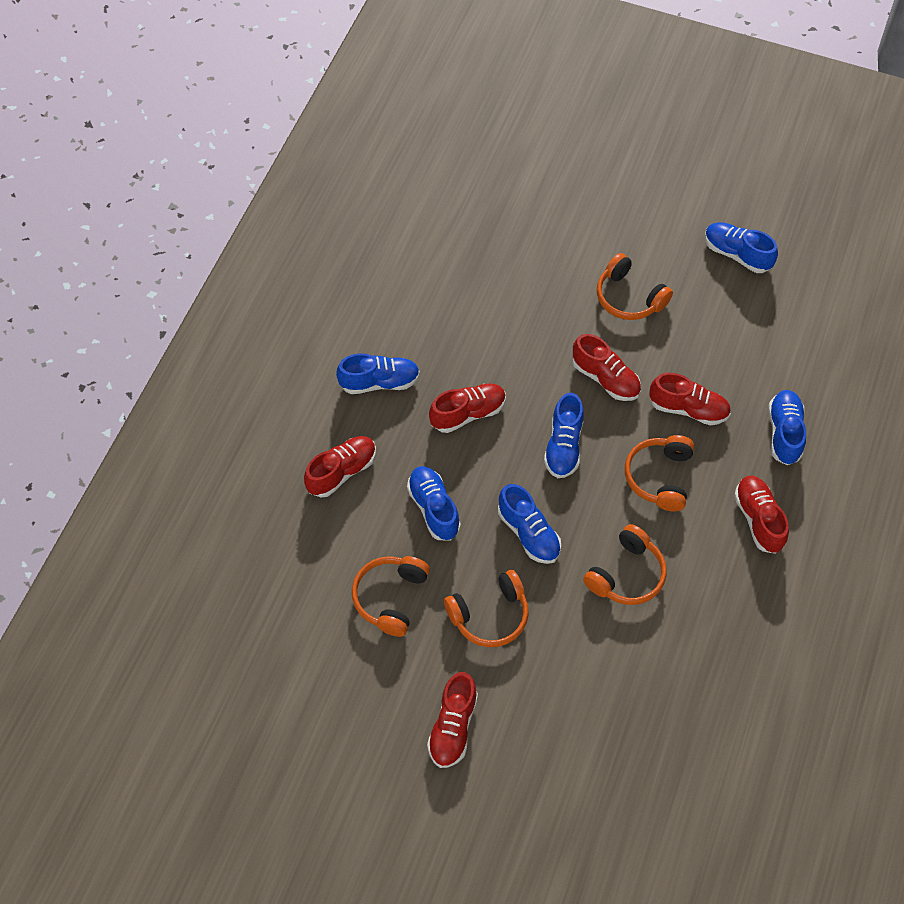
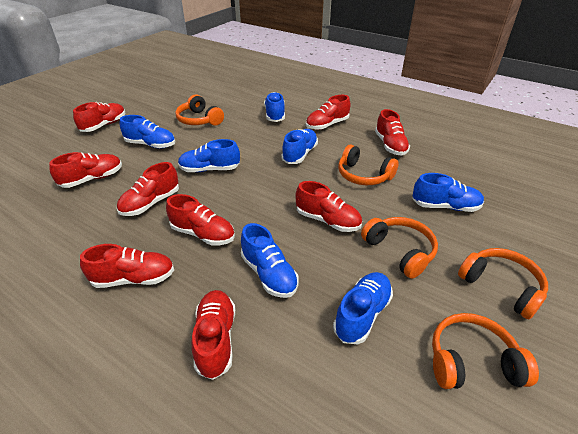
blue shoe: 6 -> 7
red shoe: 6 -> 9

